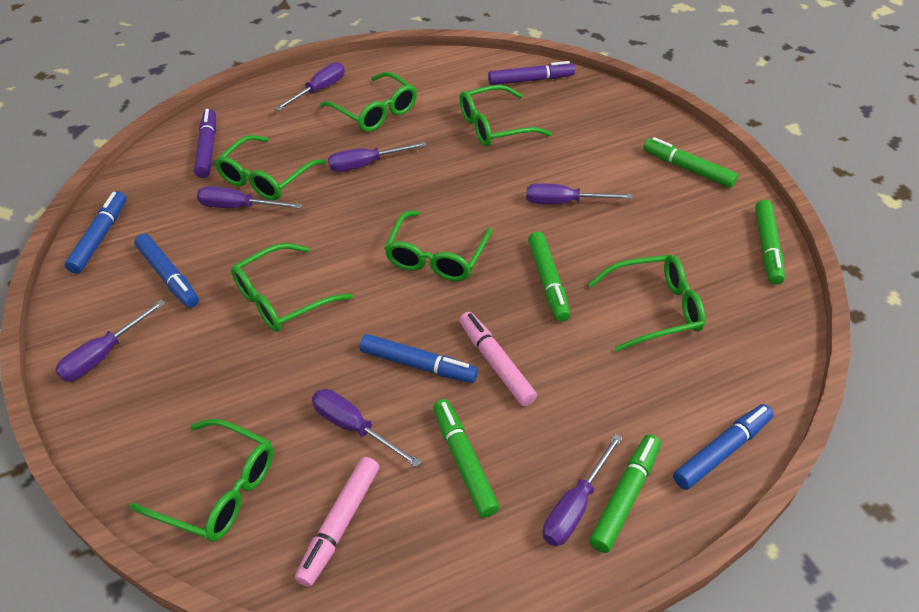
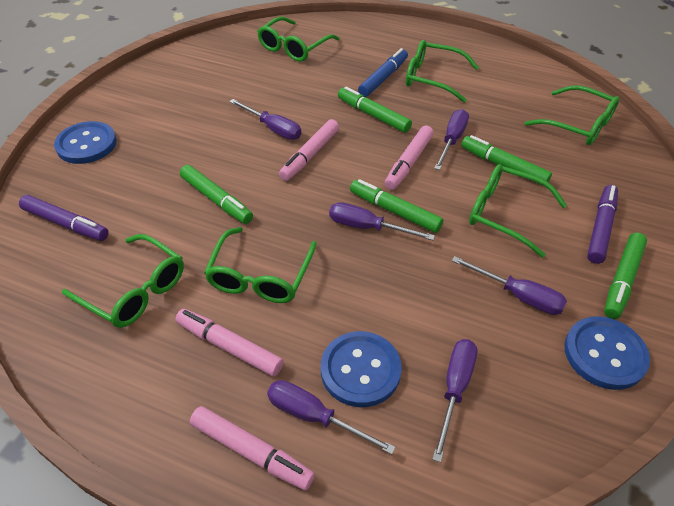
blue button: 0 -> 3
blue marker: 4 -> 1
green glasses: 7 -> 6
pink marker: 2 -> 4
purple screwdriver: 7 -> 6

